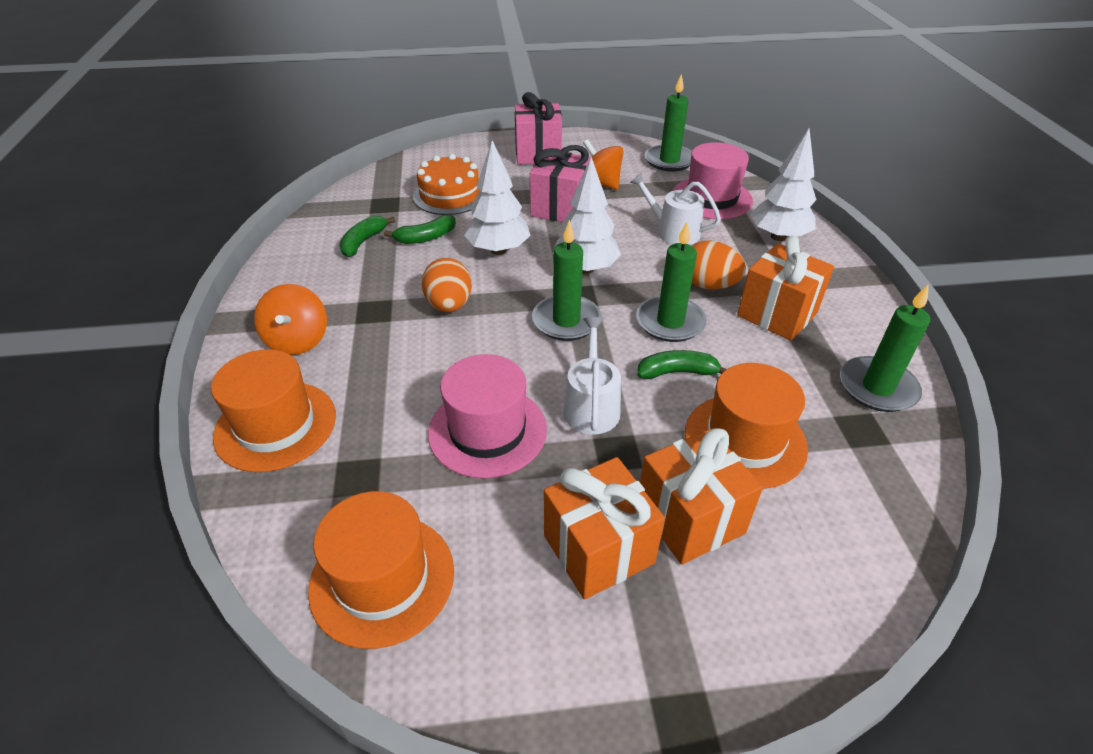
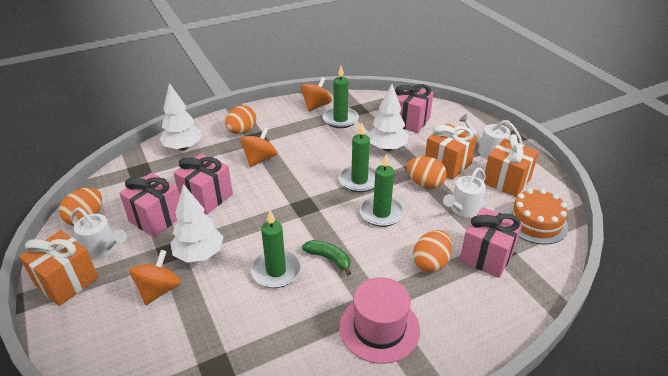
green banana: 3 -> 1
orange egg: 2 -> 4
orange hat: 3 -> 0
orange spinning top: 2 -> 3
pink gift: 2 -> 4
pink hat: 2 -> 1
white watering can: 2 -> 3

